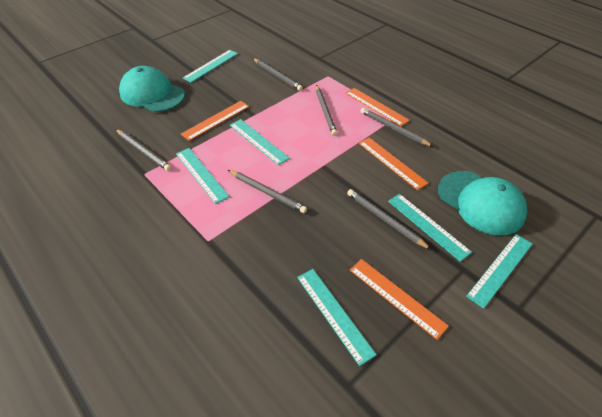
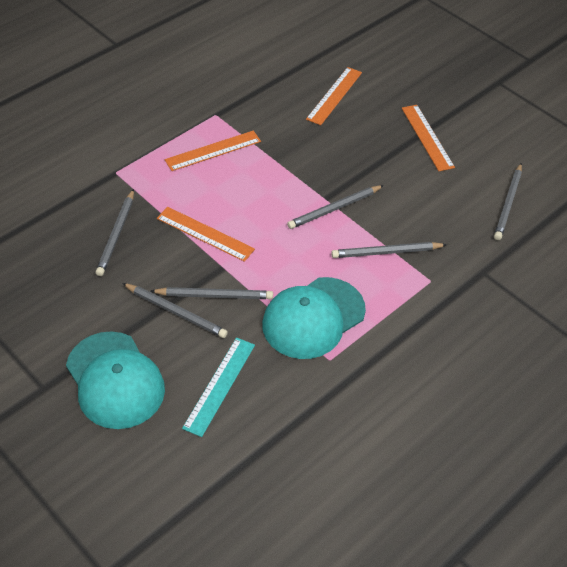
turquoise ruler: 6 -> 1

